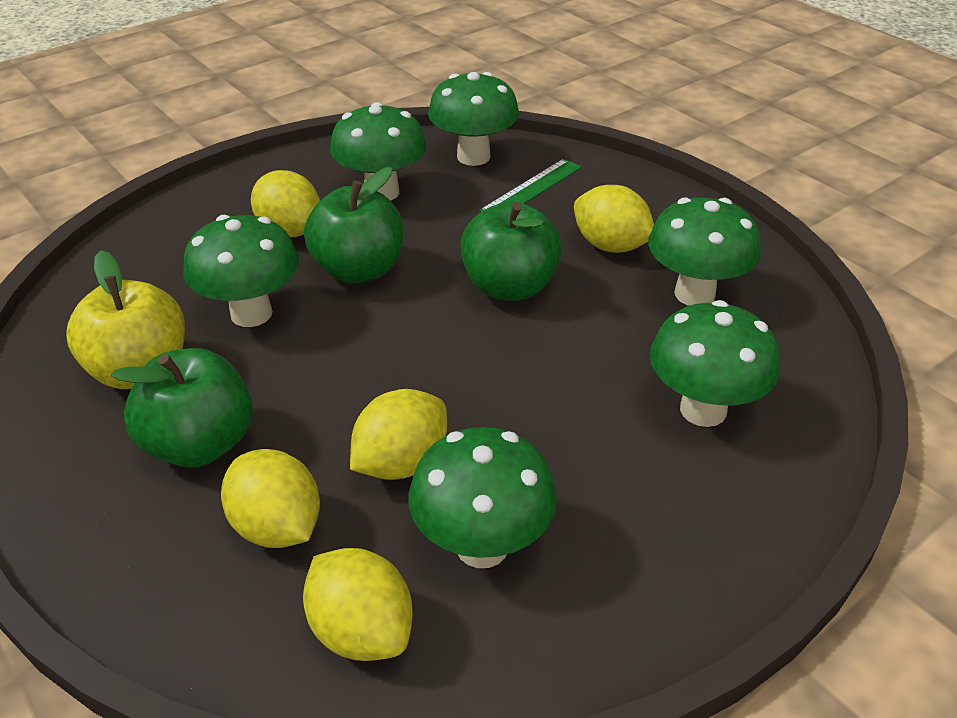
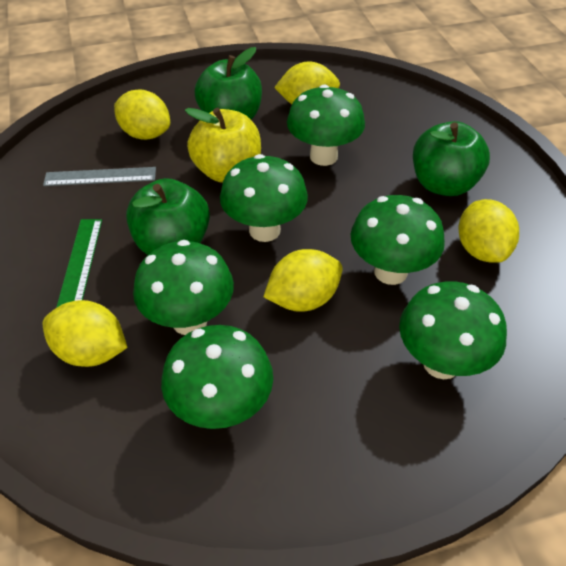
grey ruler: 0 -> 1

